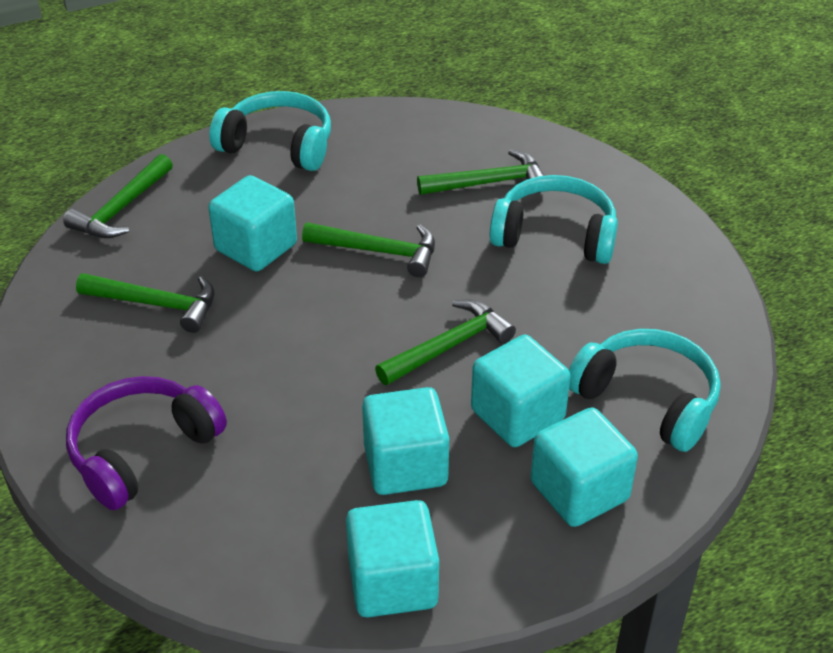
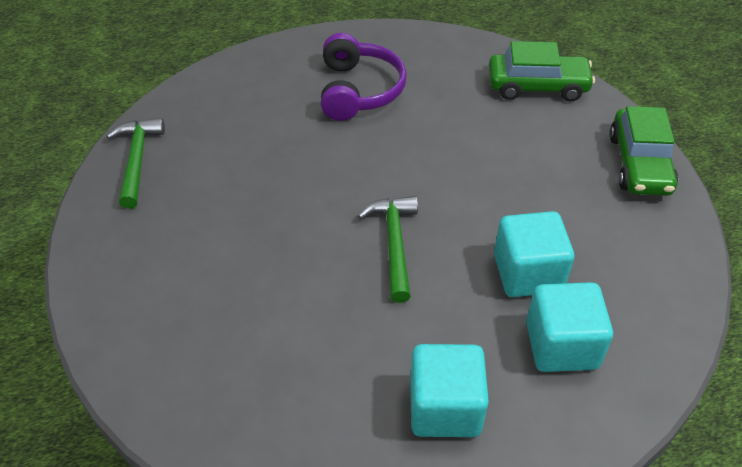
green car: 0 -> 2
green hammer: 5 -> 2
turquoise cube: 5 -> 3
turquoise headphones: 3 -> 0

